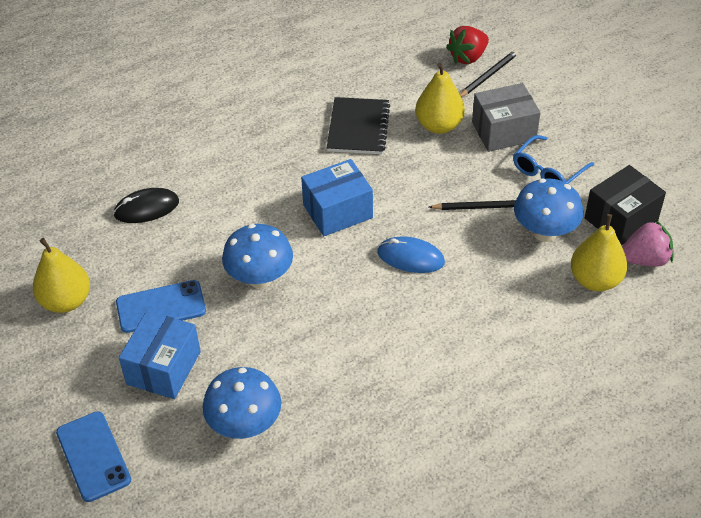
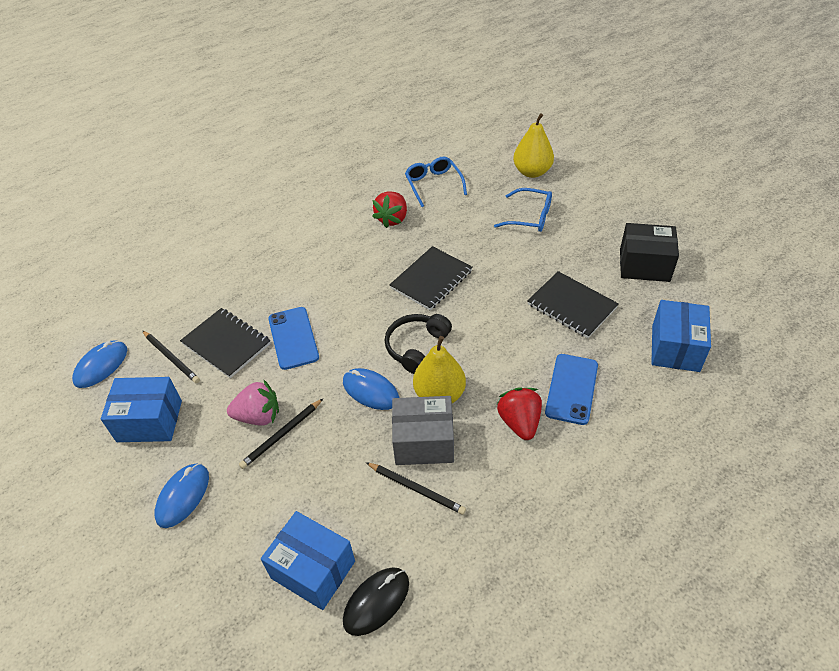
black headphones: 0 -> 1
black notebook: 1 -> 3
black pencil: 2 -> 3
blue box: 2 -> 3
blue glasses: 1 -> 2
blue mouse: 1 -> 3
blue mushroom: 3 -> 0
red strawberry: 1 -> 2
yellow pear: 3 -> 2

